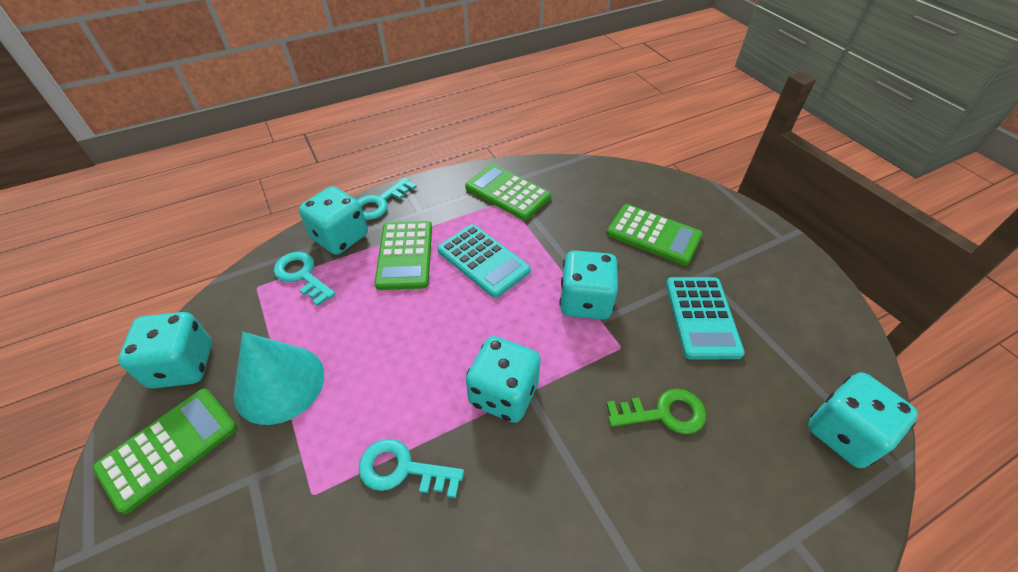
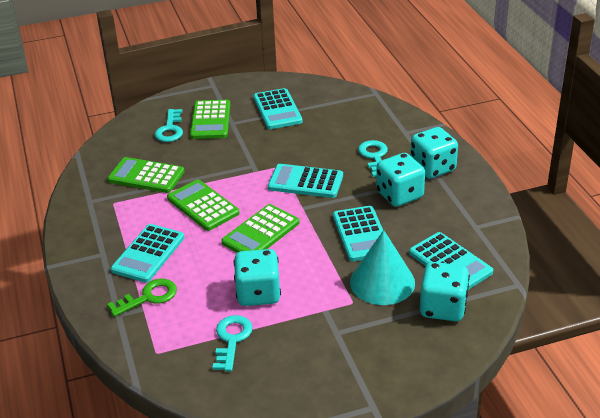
turquoise calculator: 2 -> 5
turquoise dice: 5 -> 4

